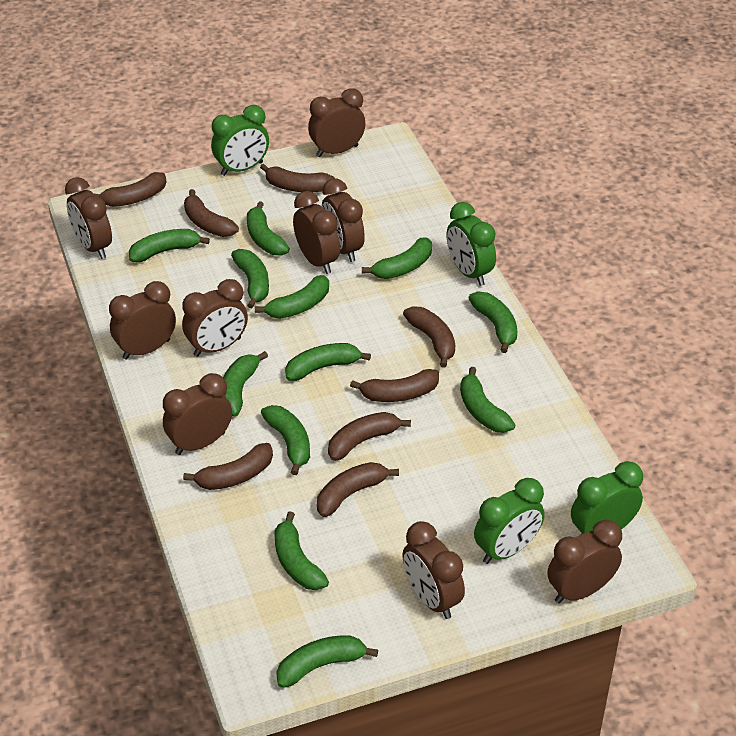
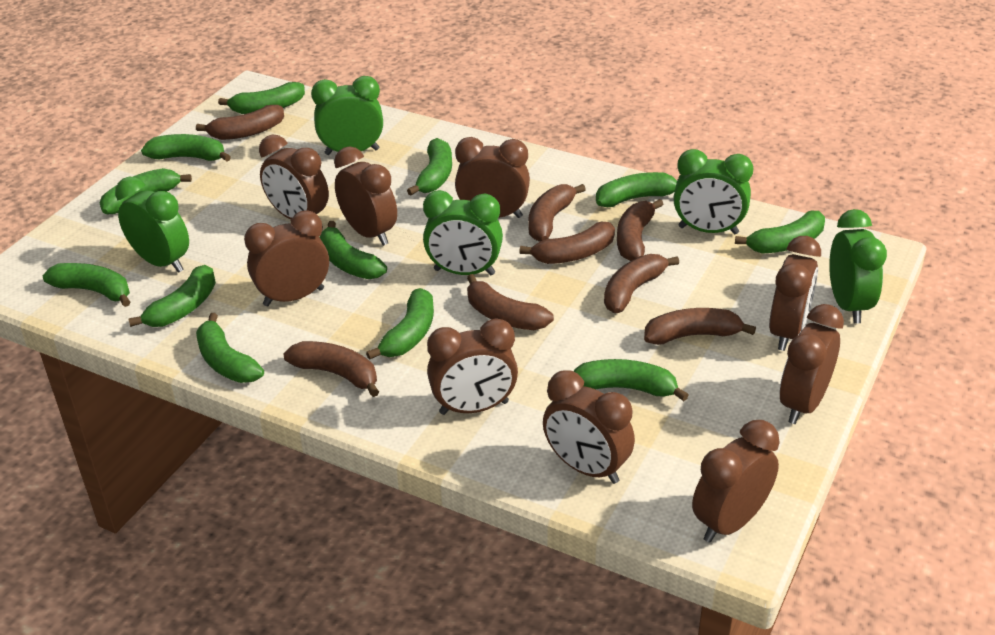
green clock: 4 -> 5

